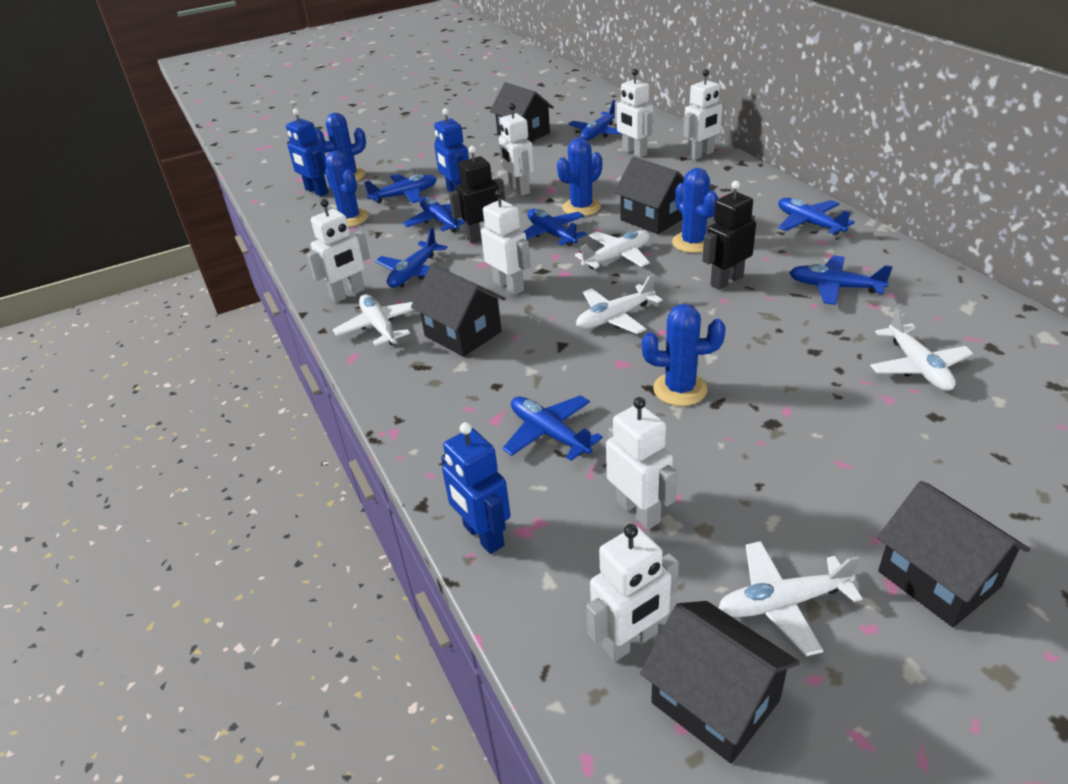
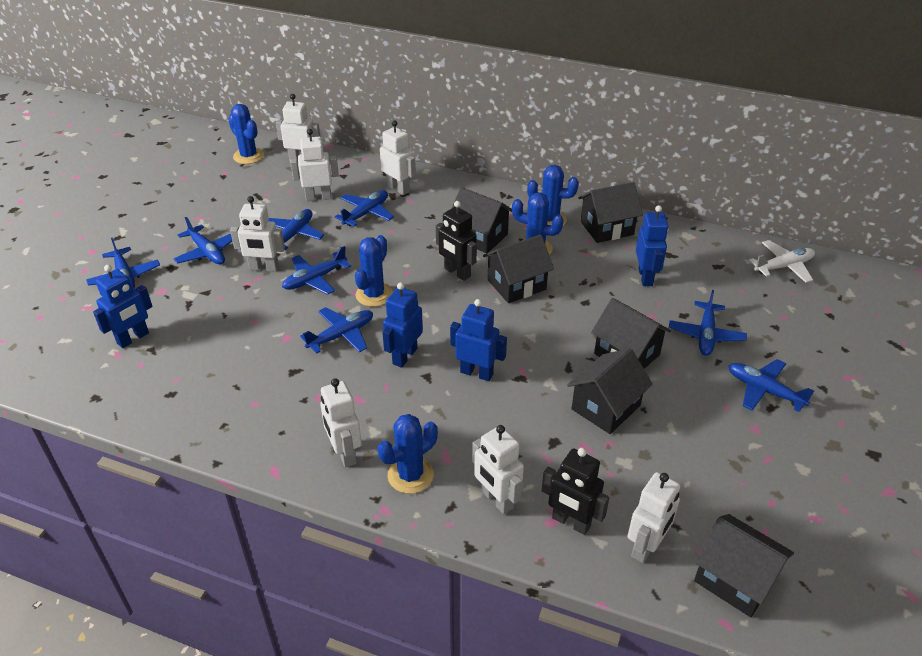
black house: 5 -> 6
blue robot: 3 -> 4
white plane: 5 -> 1

